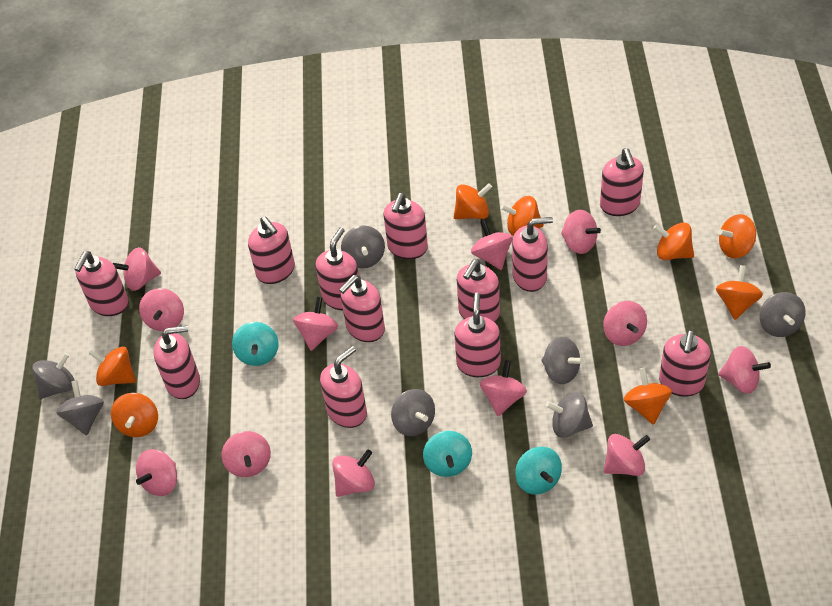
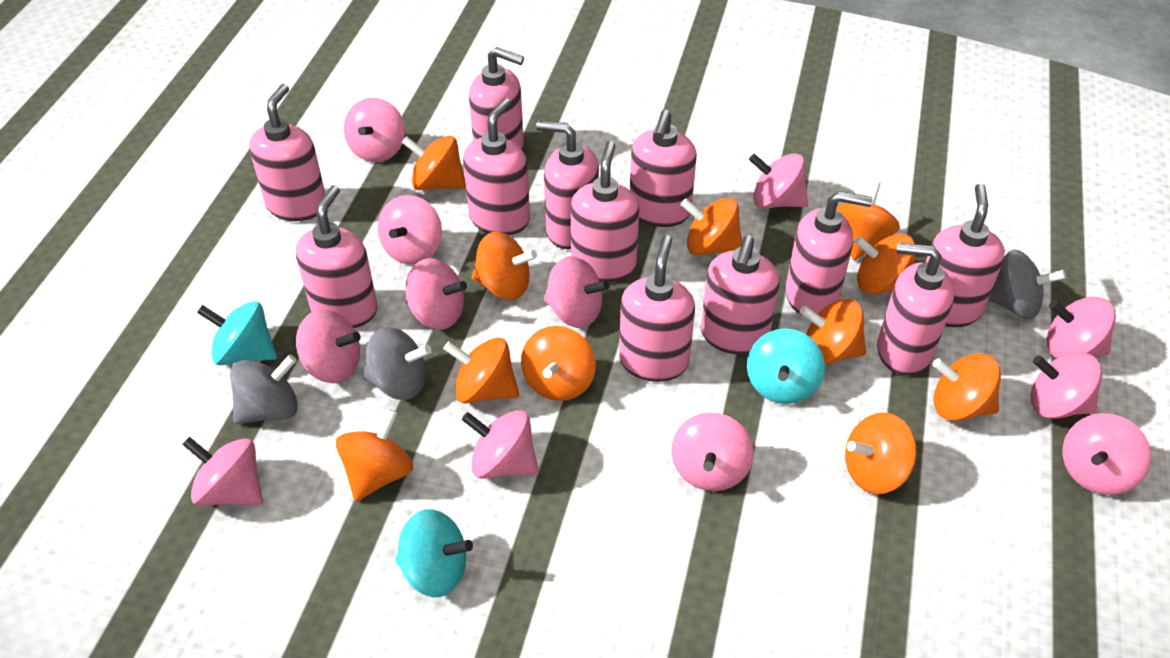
grey spinning top: 7 -> 3
orange spinning top: 8 -> 11

